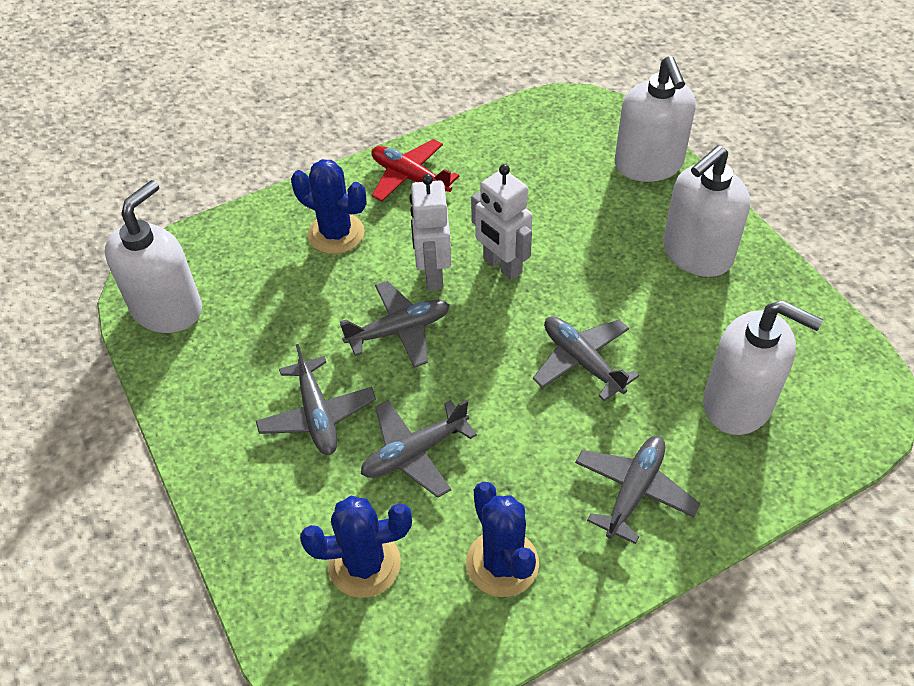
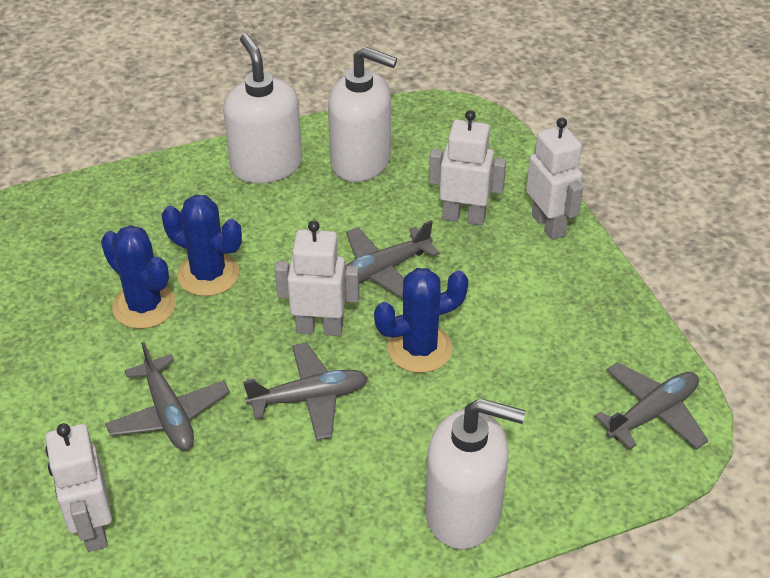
grey plane: 5 -> 4
red plane: 1 -> 0
white robot: 2 -> 4
white soap dispenser: 4 -> 3

